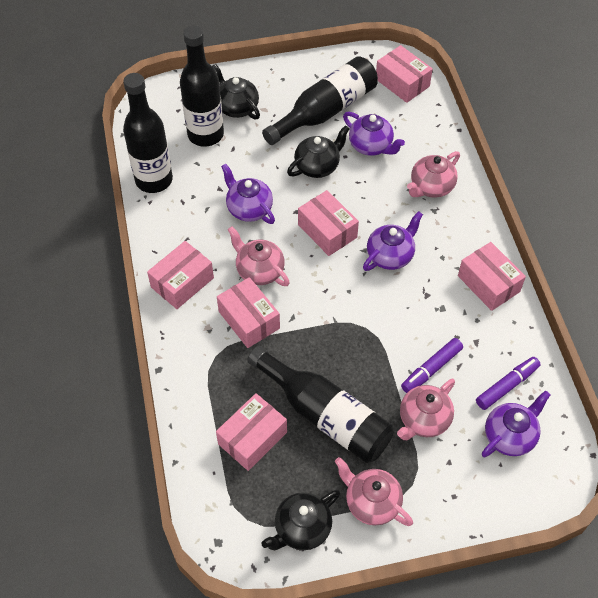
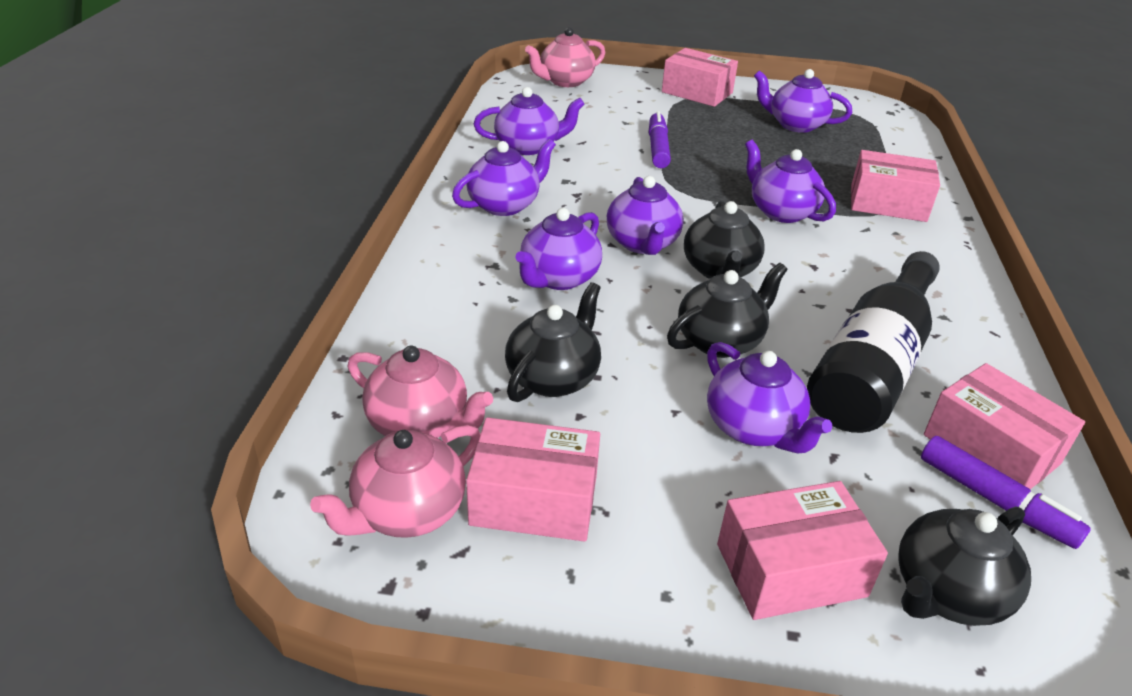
black bottle: 4 -> 1
black teapot: 3 -> 4
pink box: 6 -> 5
pink teapot: 4 -> 3
purple teapot: 4 -> 7

